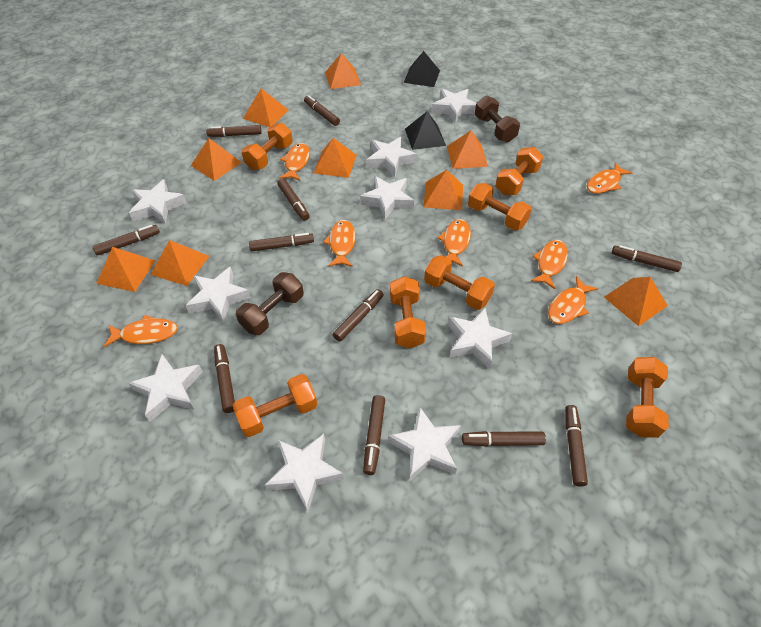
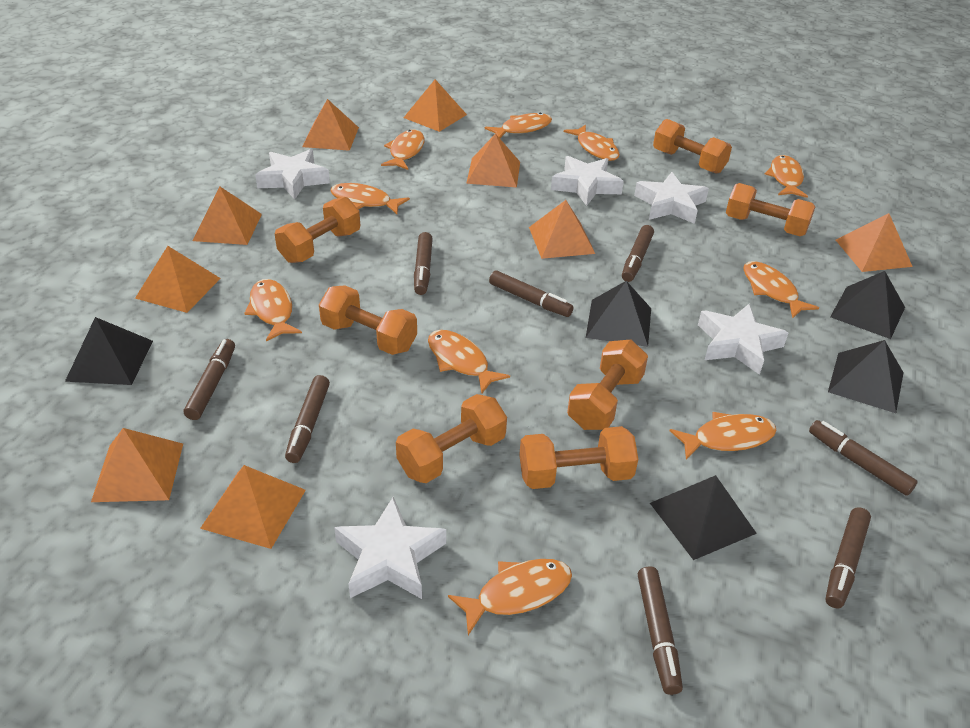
black pyramid: 2 -> 5
brown dumbbell: 2 -> 0
brown marker: 11 -> 8
orange fish: 7 -> 10
white star: 9 -> 5

